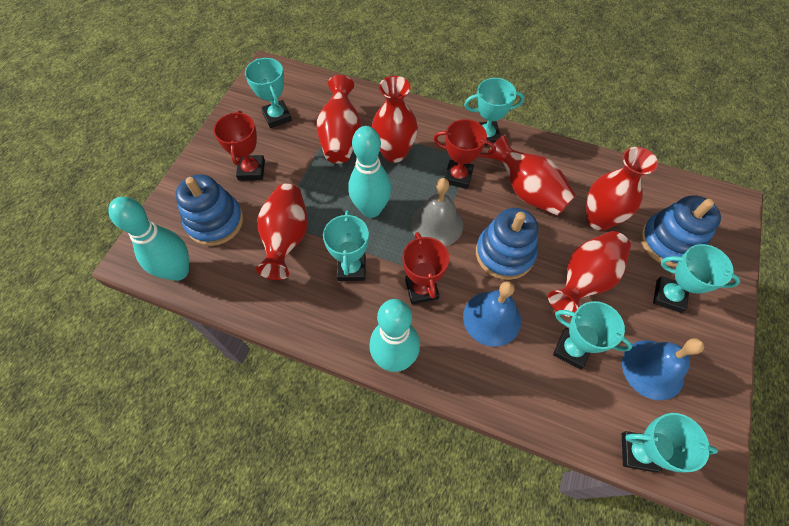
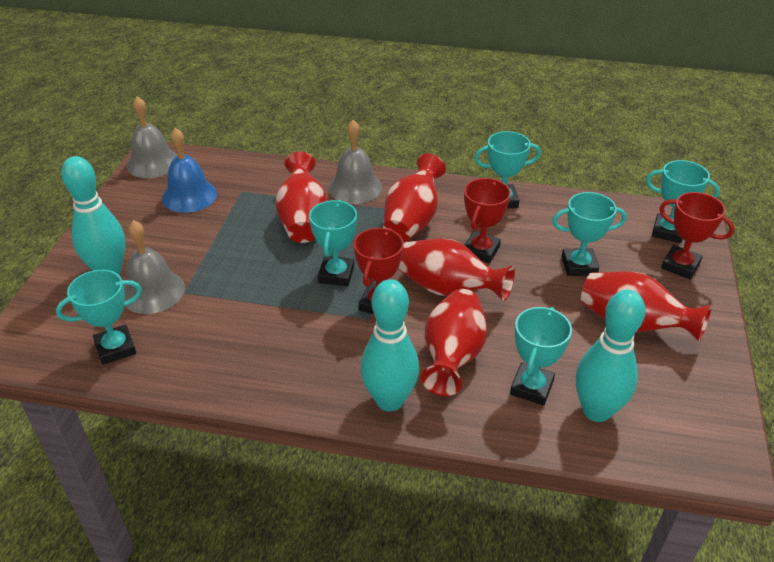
blue bell: 2 -> 1
blue stacking toy: 3 -> 0
grey bell: 1 -> 3
red vase: 6 -> 5

